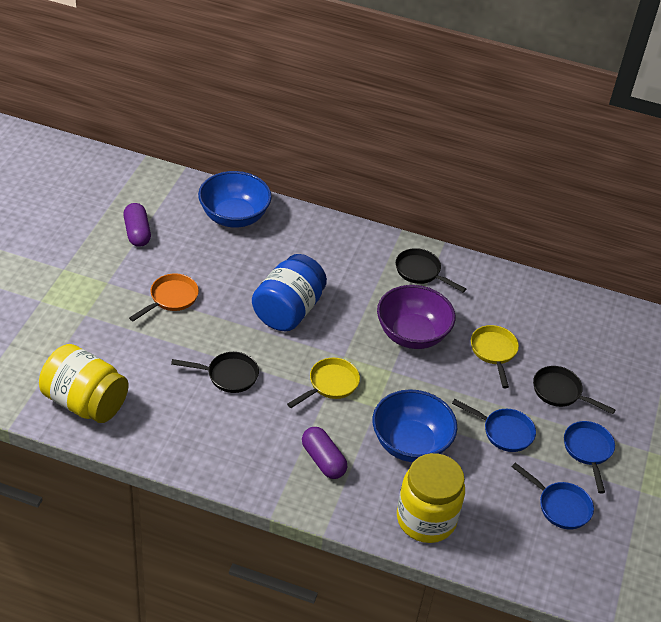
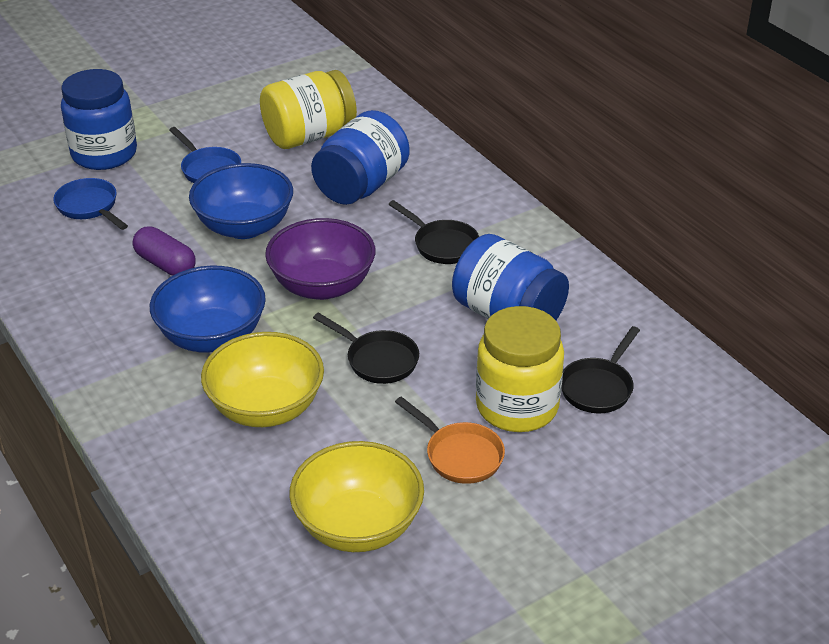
blue jar: 1 -> 3
blue pan: 3 -> 2
purple capsule: 2 -> 1
yellow bowl: 0 -> 2
yellow pan: 2 -> 0

